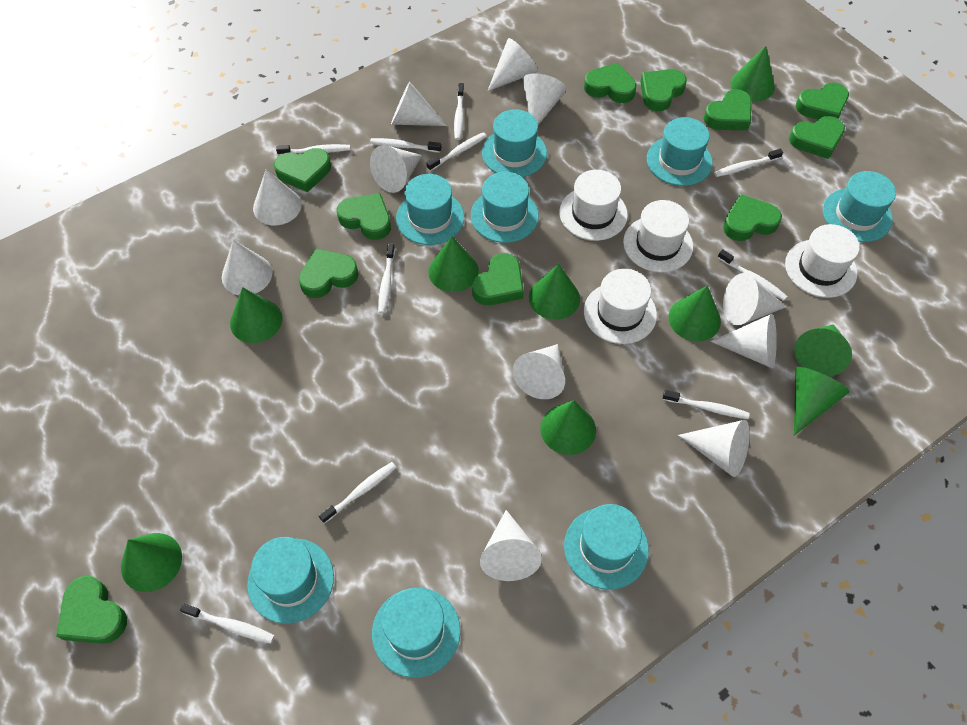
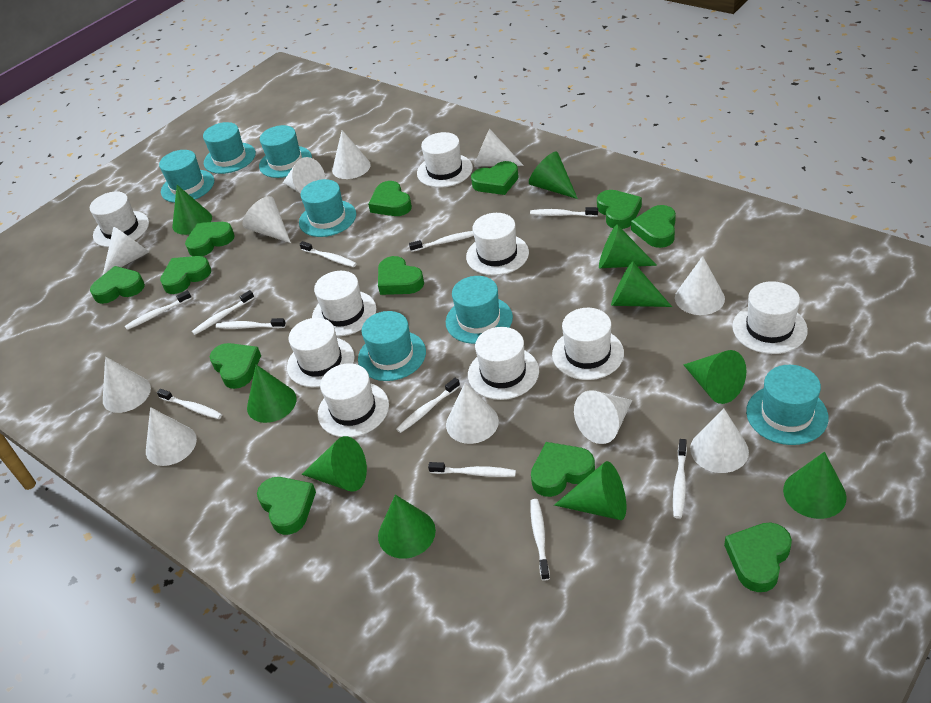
green cone: 9 -> 10
green heart: 11 -> 12
turquoise hat: 8 -> 7
white hat: 4 -> 9
white toothbrush: 10 -> 11

